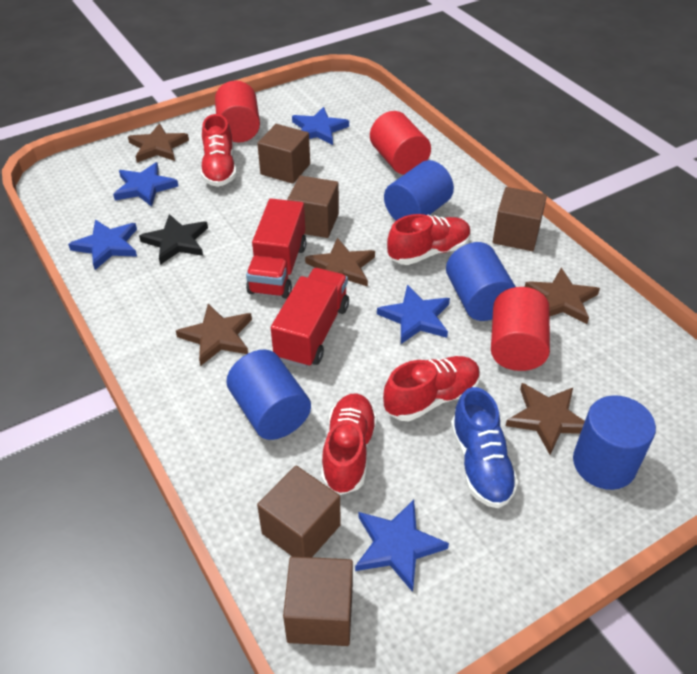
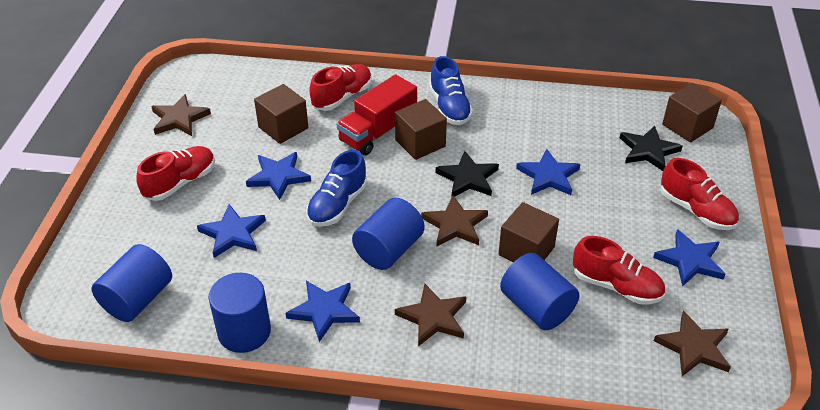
black star: 1 -> 2
blue shoe: 1 -> 2
brown cube: 5 -> 4
brown star: 5 -> 4
red cylinder: 3 -> 0
red truck: 2 -> 1

